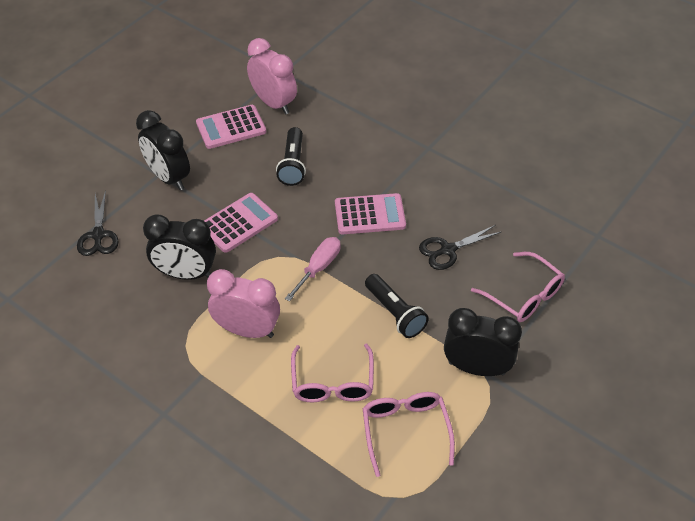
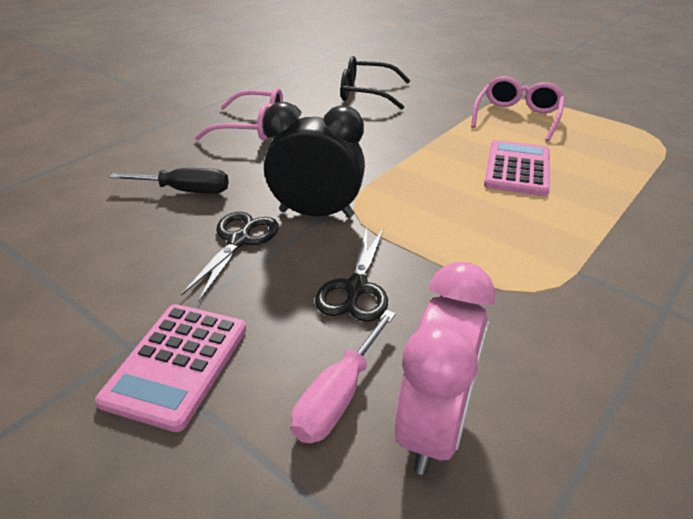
black clock: 3 -> 1
black flashlight: 2 -> 0
black glasses: 0 -> 1
black screwdriver: 0 -> 1
pink calculator: 3 -> 2
pink clock: 2 -> 1
pink glasses: 3 -> 2

